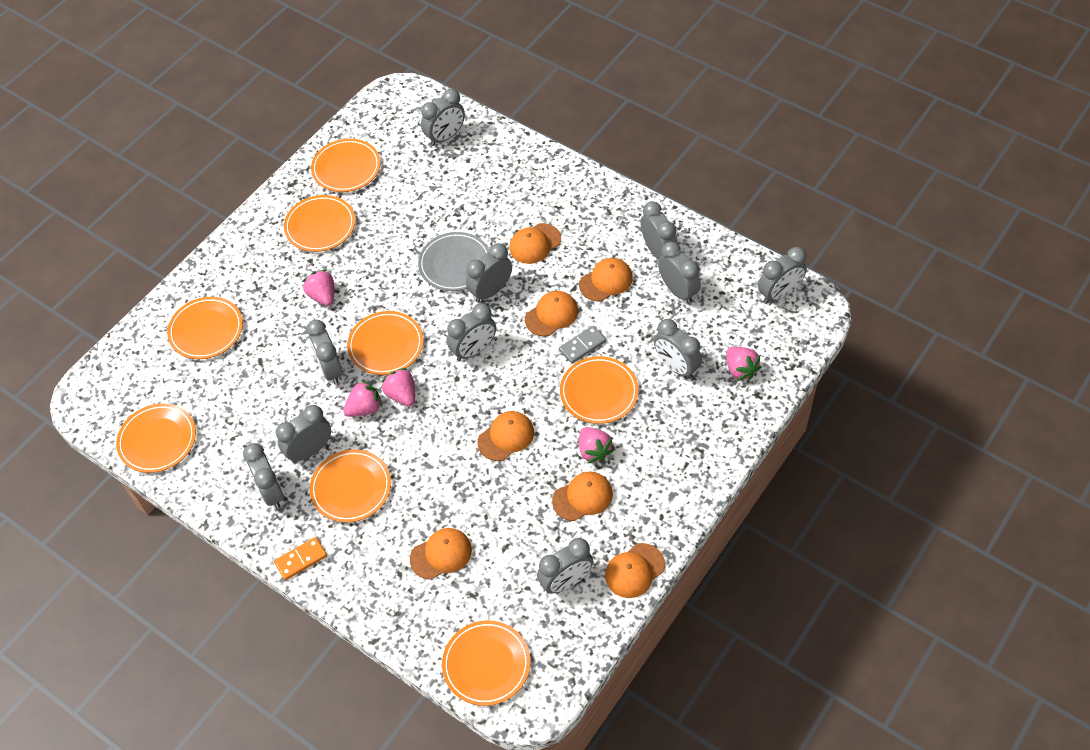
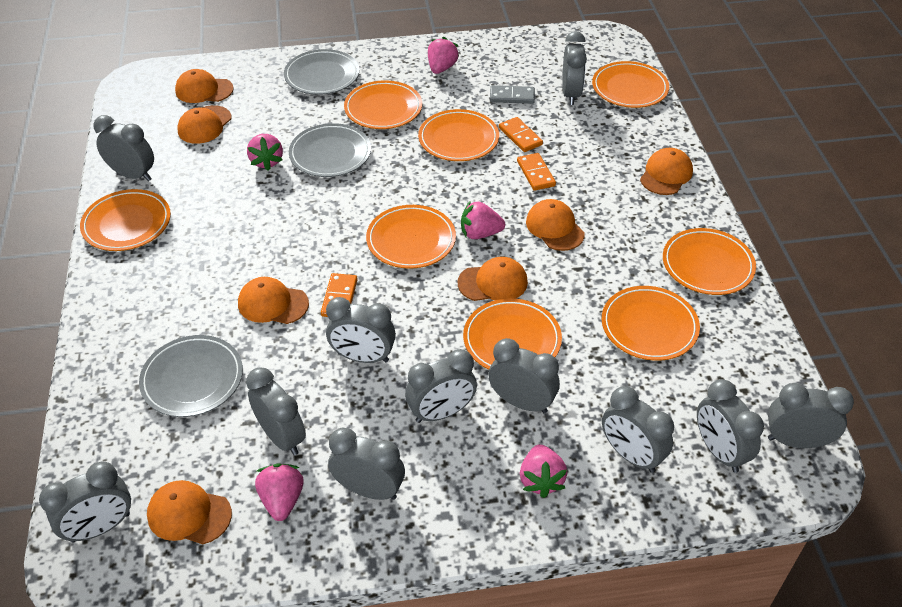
grey plate: 1 -> 3
orange domino: 1 -> 3

